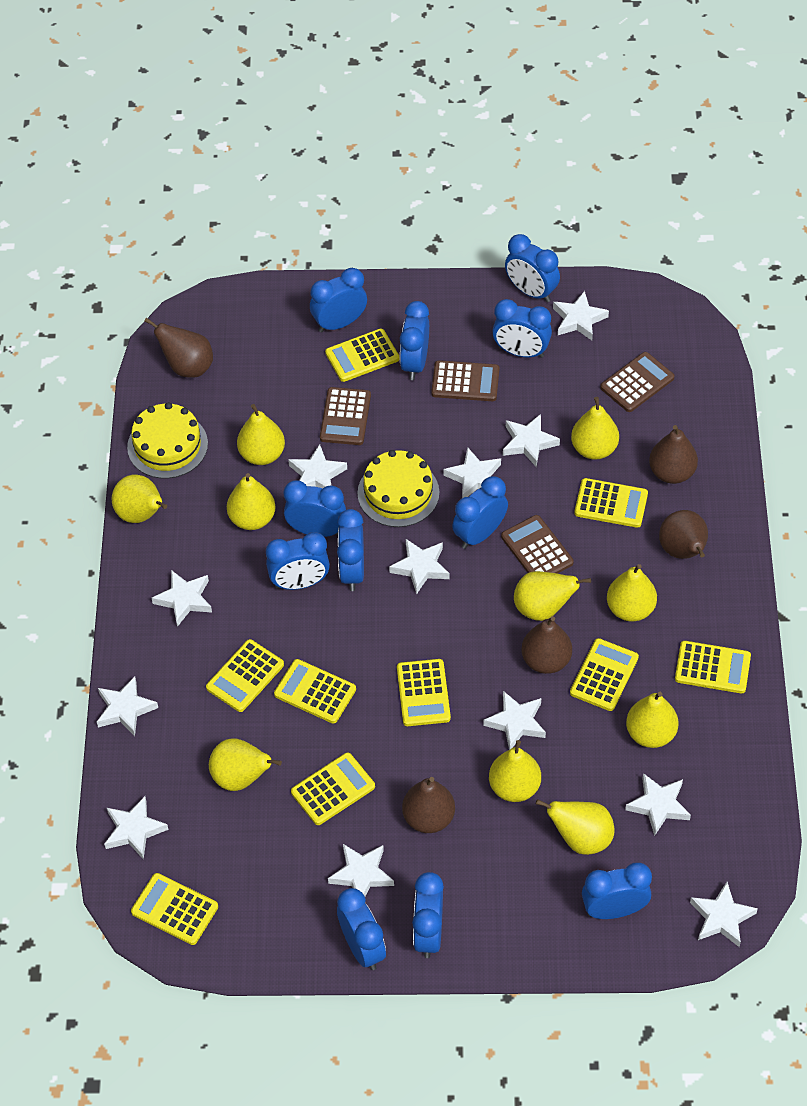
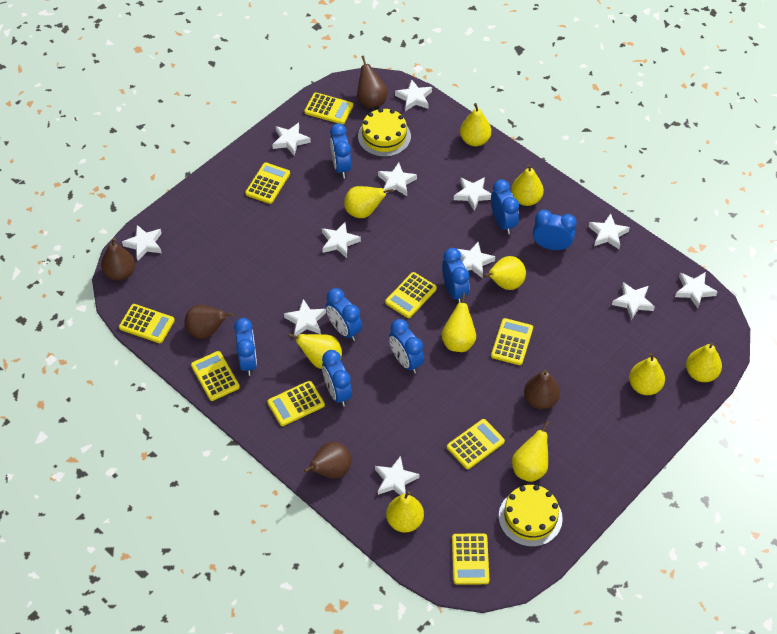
blue clock: 11 -> 8
brown calculator: 4 -> 0

